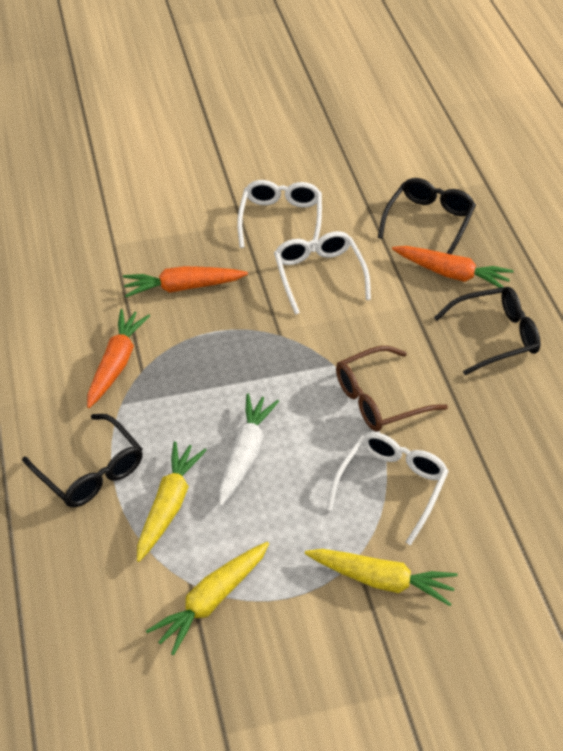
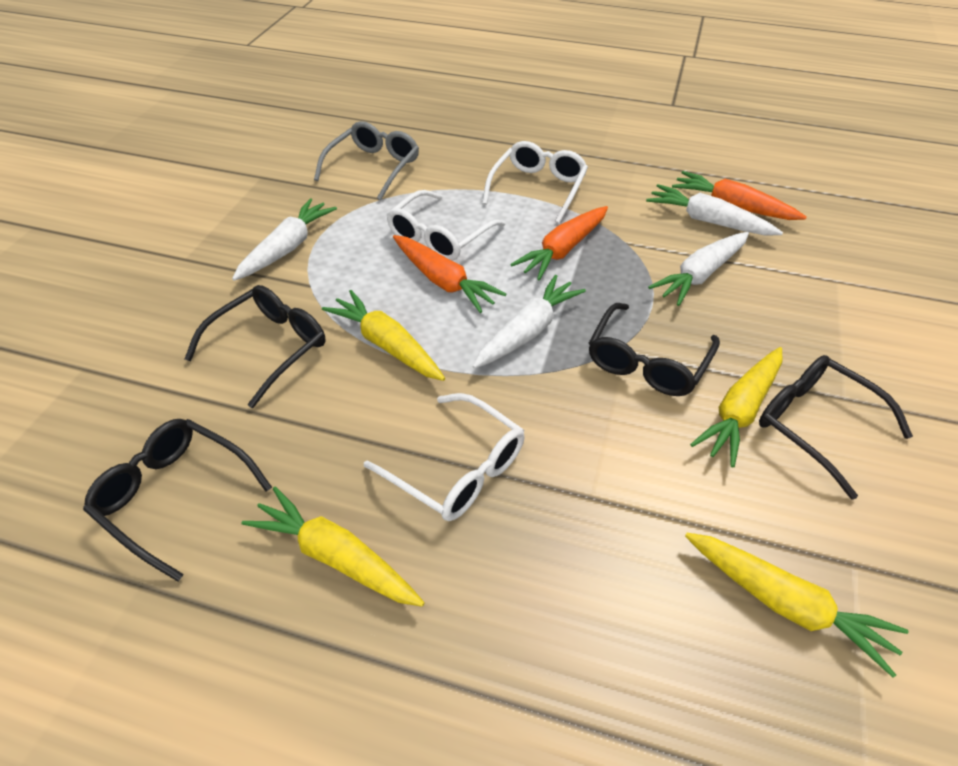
black glasses: 3 -> 4
brown glasses: 1 -> 0
grey glasses: 0 -> 1
white carrot: 1 -> 4
yellow carrot: 3 -> 4

